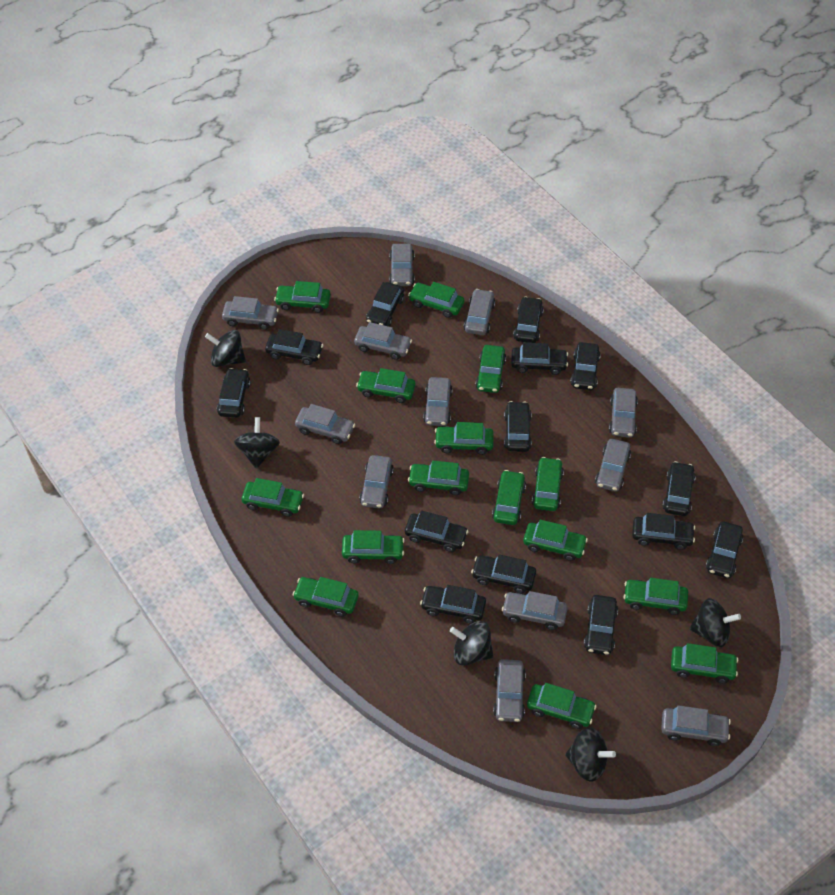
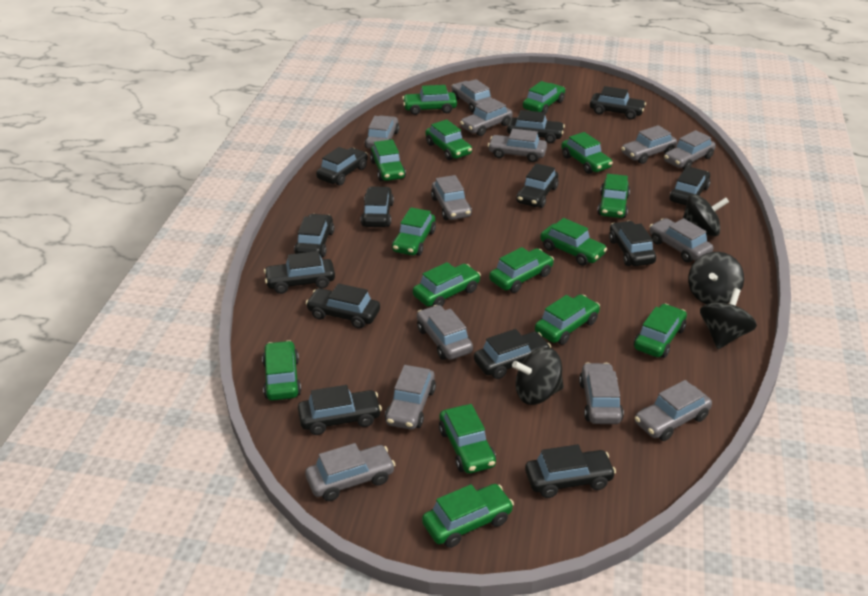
black car: 14 -> 13
black spinning top: 5 -> 4
grey car: 12 -> 13

